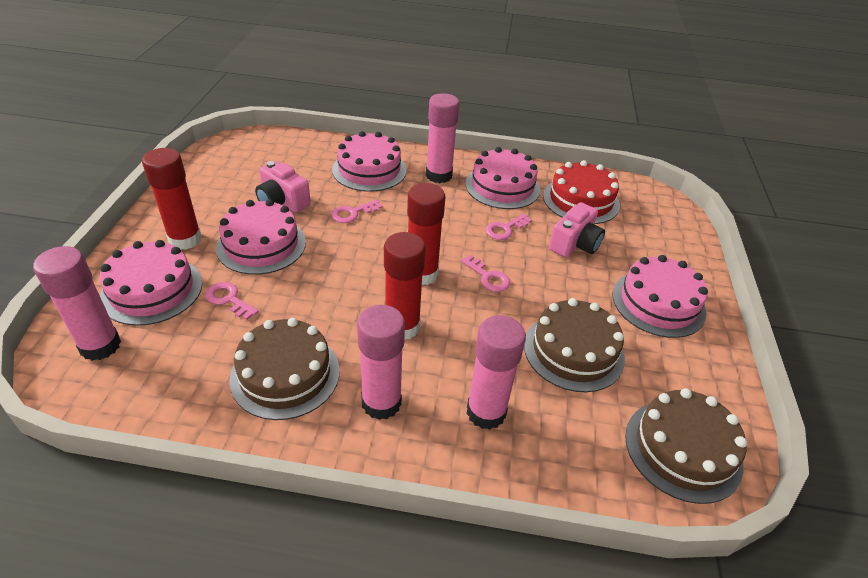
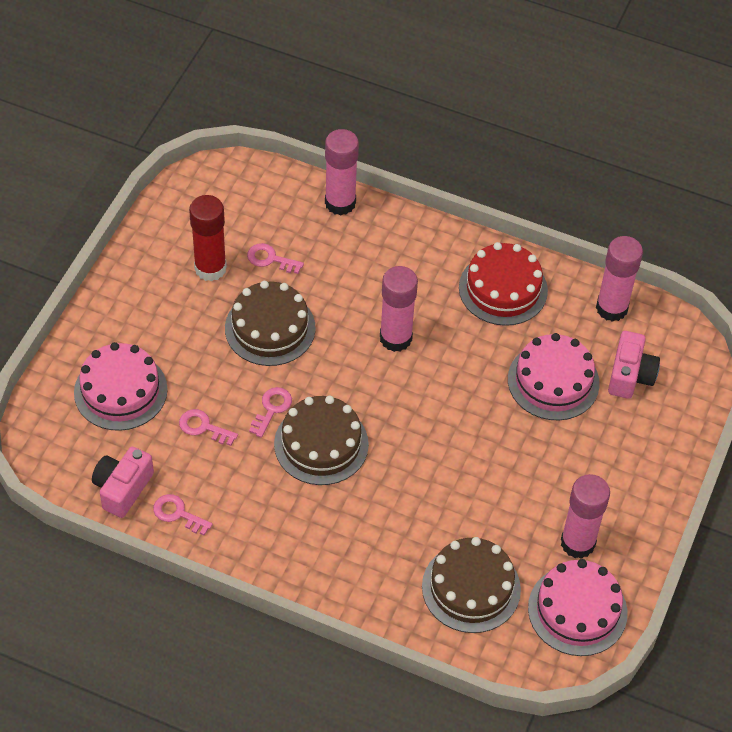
pink cake: 5 -> 3
red glue stick: 3 -> 1

